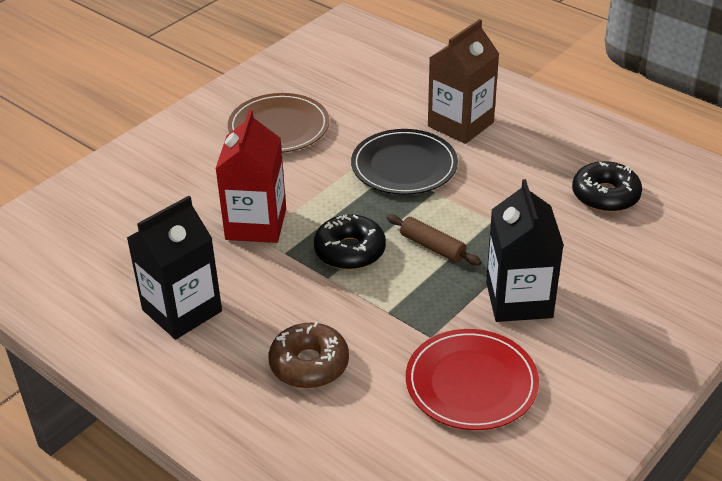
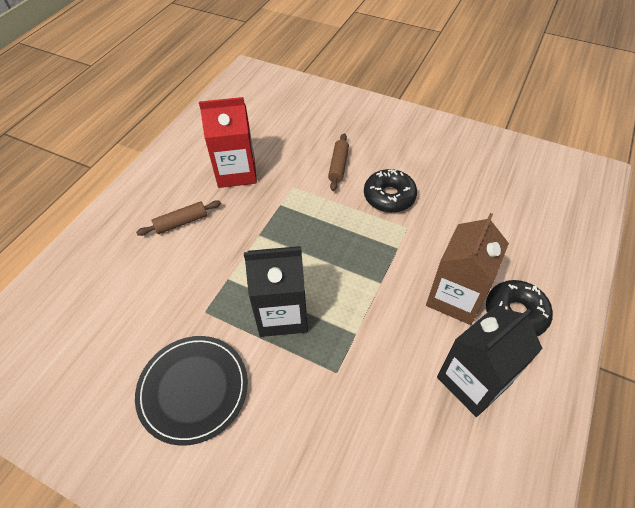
brown donut: 1 -> 0
brown plate: 1 -> 0
brown rolling pin: 1 -> 2
red plate: 1 -> 0

